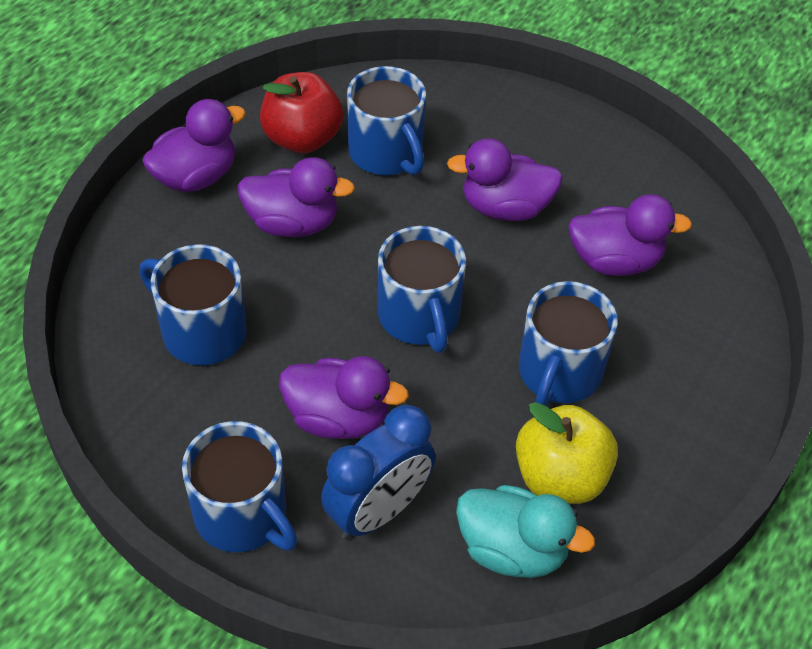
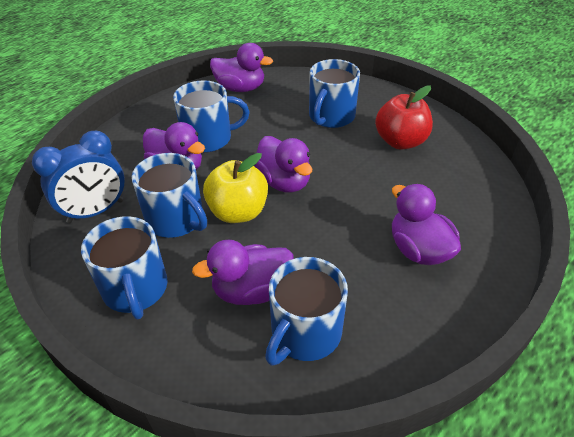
turquoise duck: 1 -> 0

